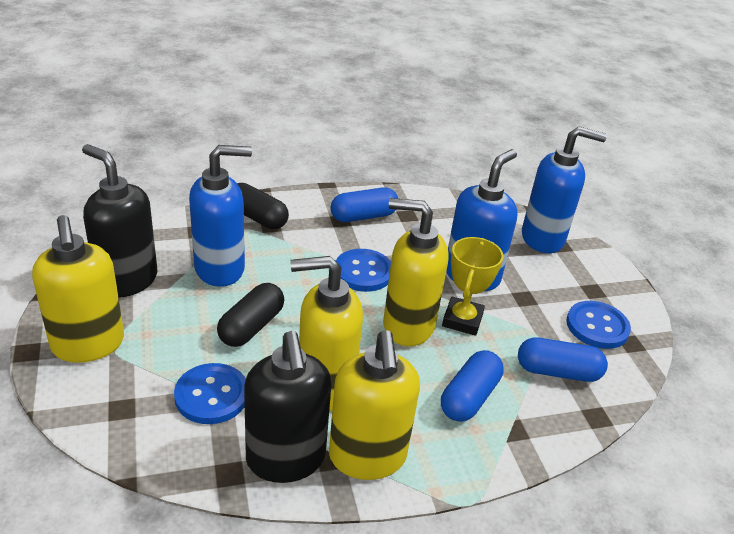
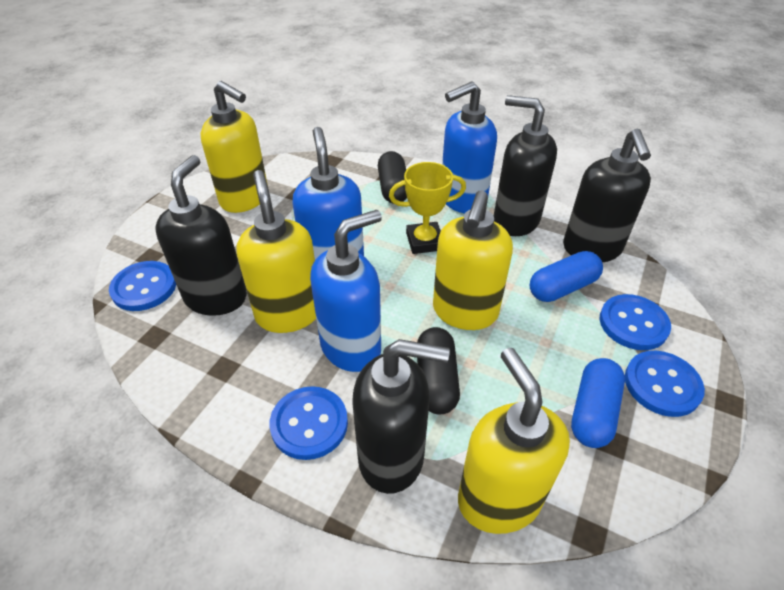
black soap dispenser: 2 -> 4
blue button: 3 -> 4
blue capsule: 3 -> 2

